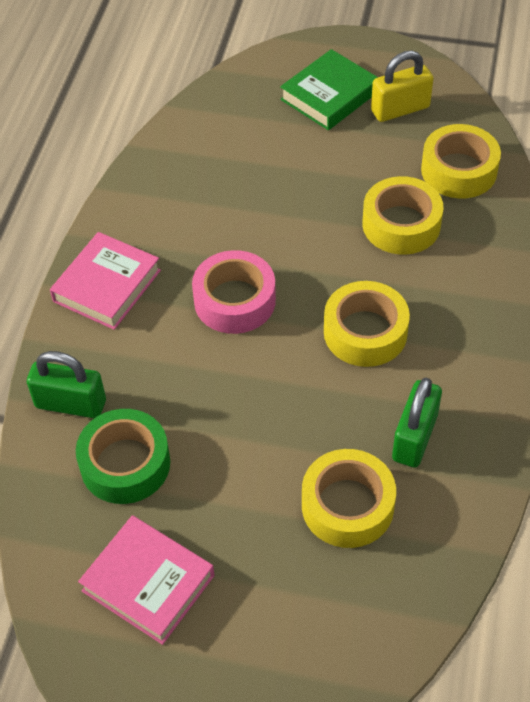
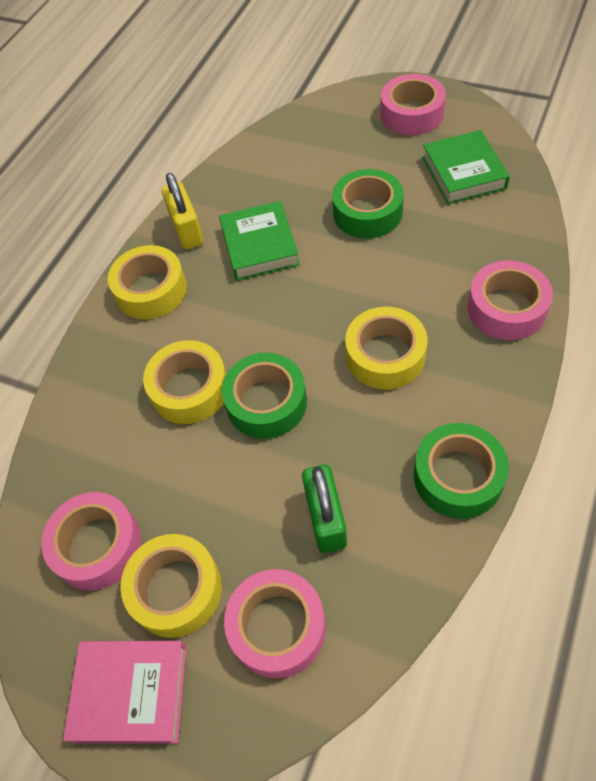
green book: 1 -> 2
green padlock: 2 -> 1
green tape: 1 -> 3
pink book: 2 -> 1
pink tape: 1 -> 4

